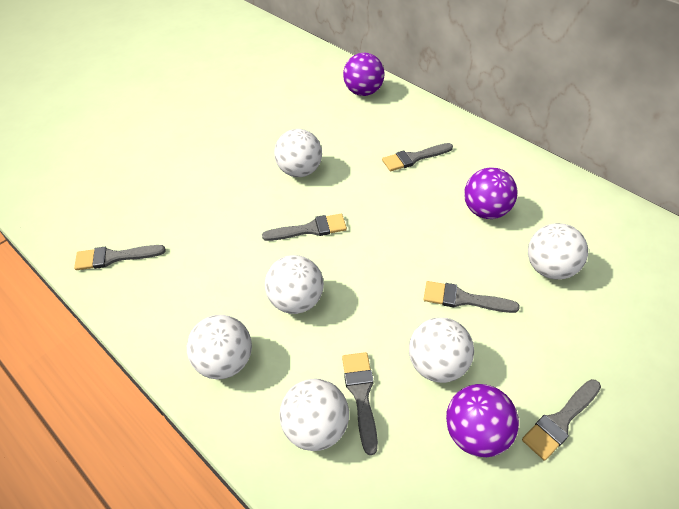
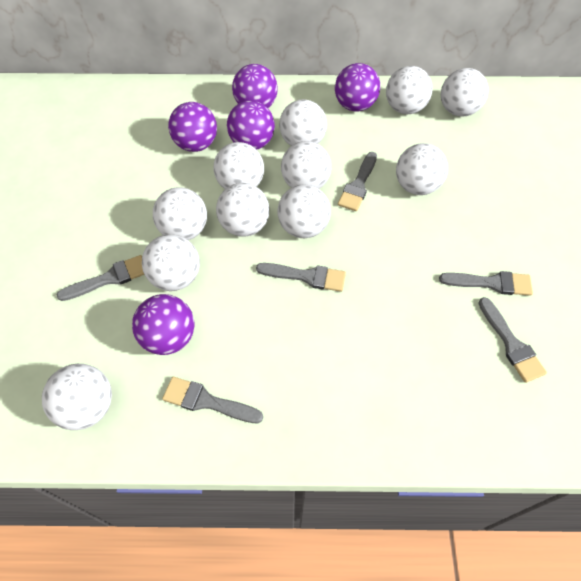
purple ball: 3 -> 5
white ball: 6 -> 11

